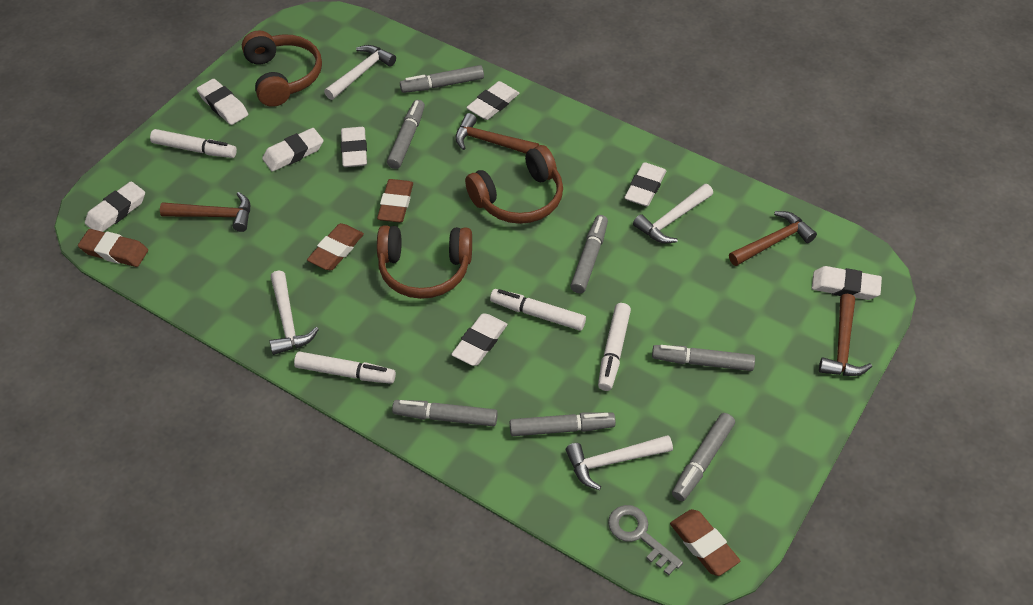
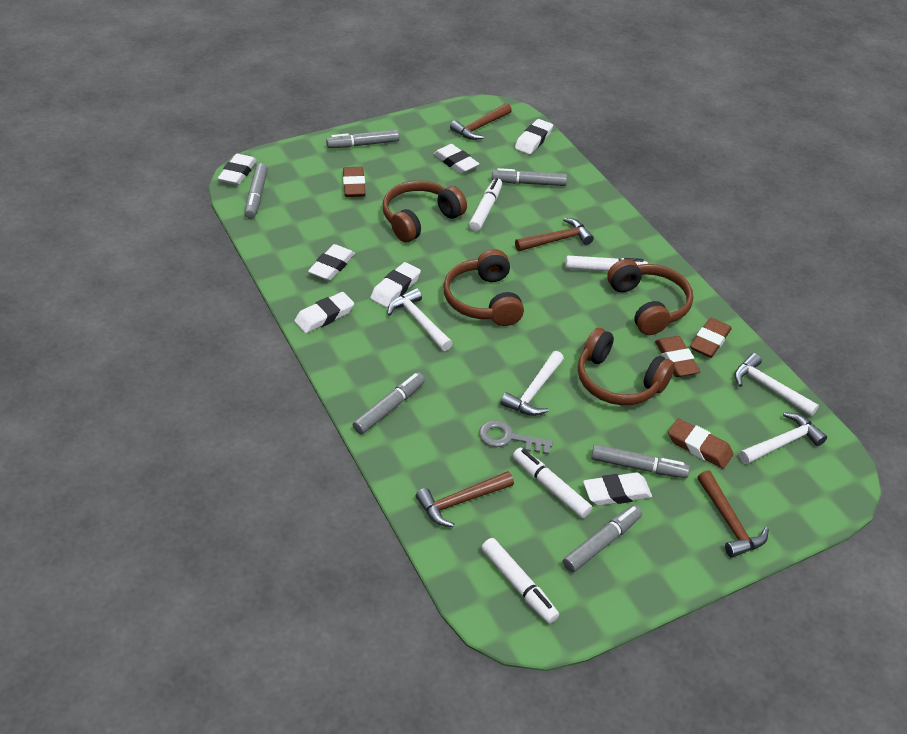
brown headphones: 3 -> 4
grey marker: 7 -> 6
white eraser: 8 -> 7

